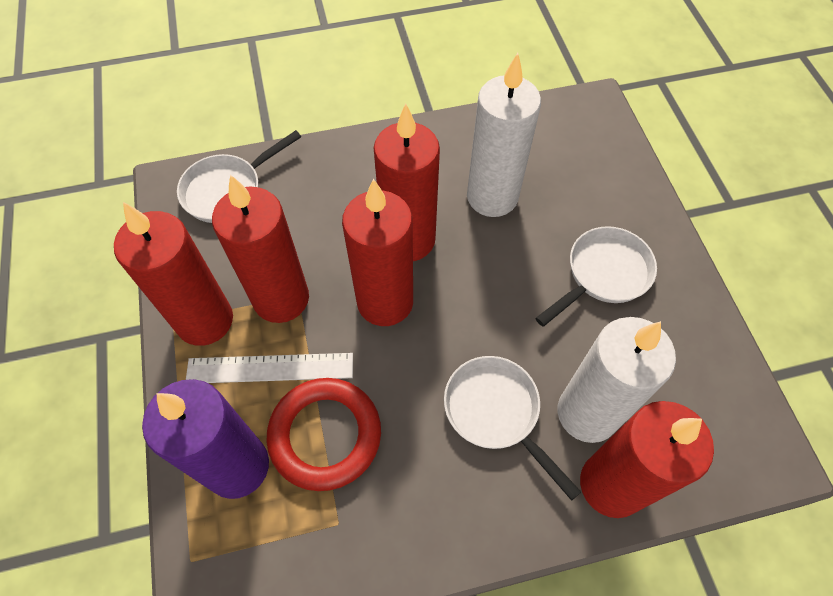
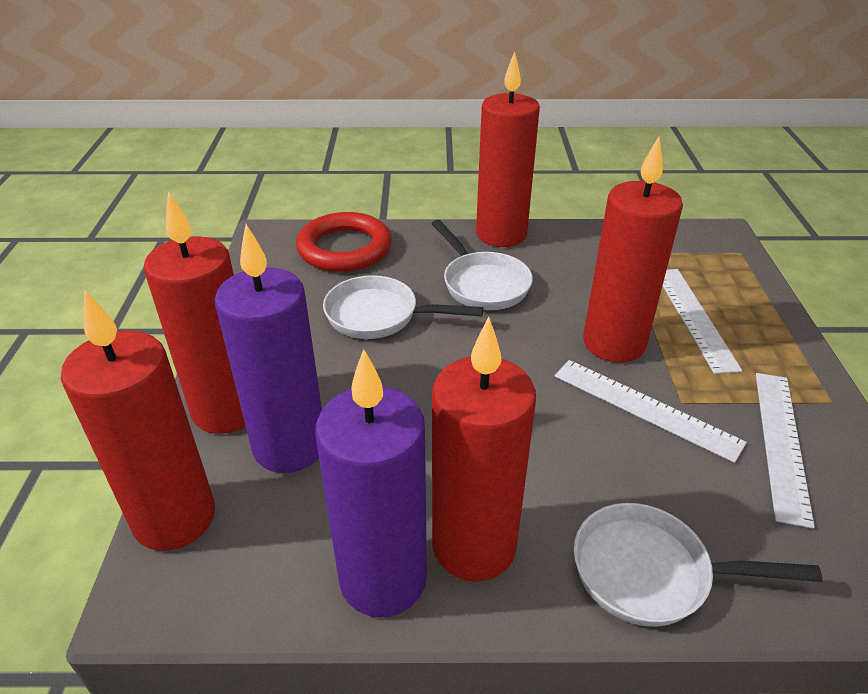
purple candle: 1 -> 2
white candle: 2 -> 0
white ruler: 1 -> 3

